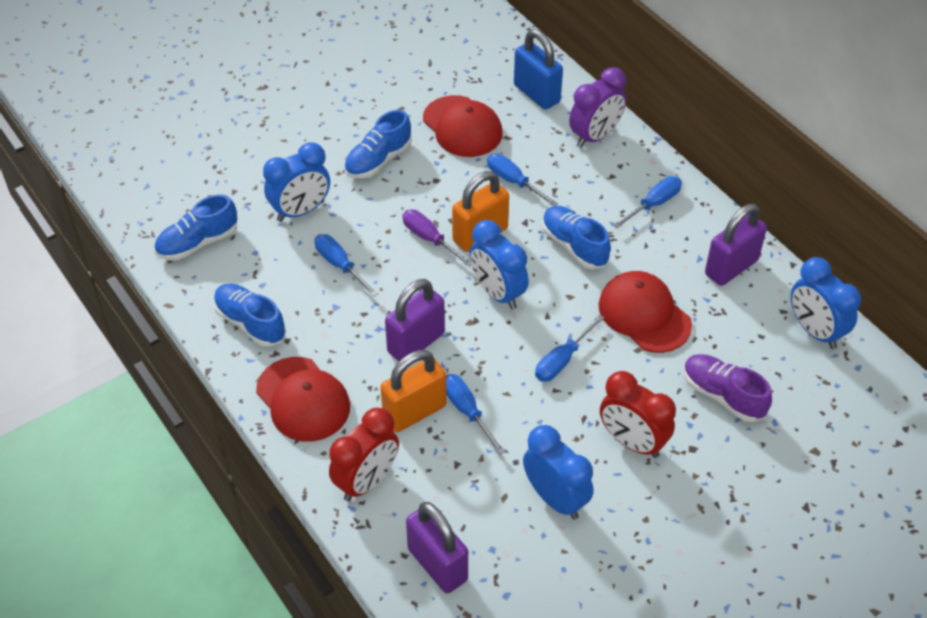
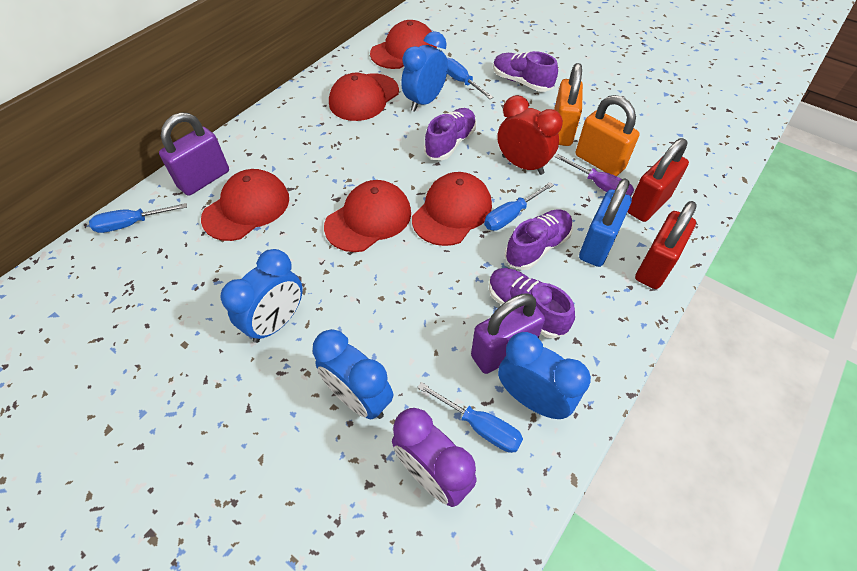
blue screwdriver: 5 -> 4
blue shoe: 4 -> 0
purple padlock: 3 -> 2
purple shoe: 1 -> 4
red cap: 3 -> 5
red clock: 2 -> 1
red padlock: 0 -> 2

